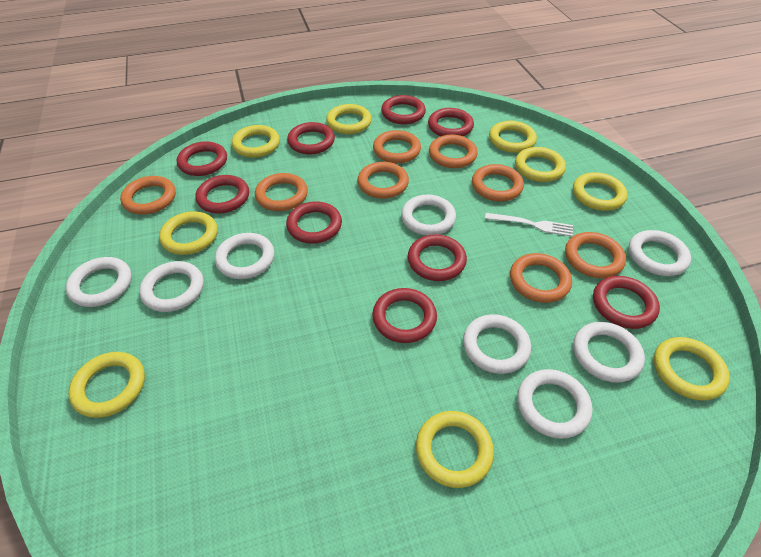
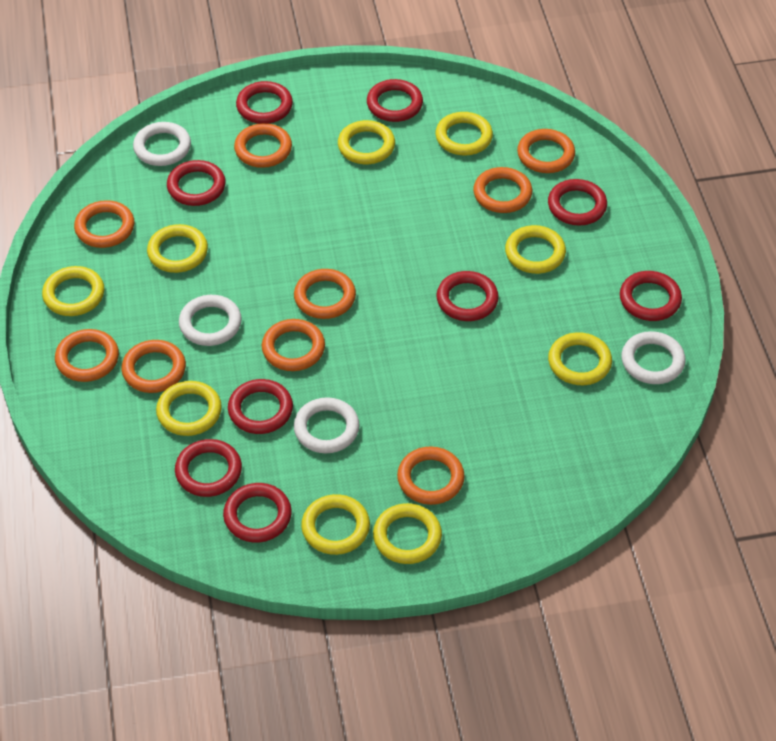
orange ring: 8 -> 9
white fork: 1 -> 0
white ring: 8 -> 4

